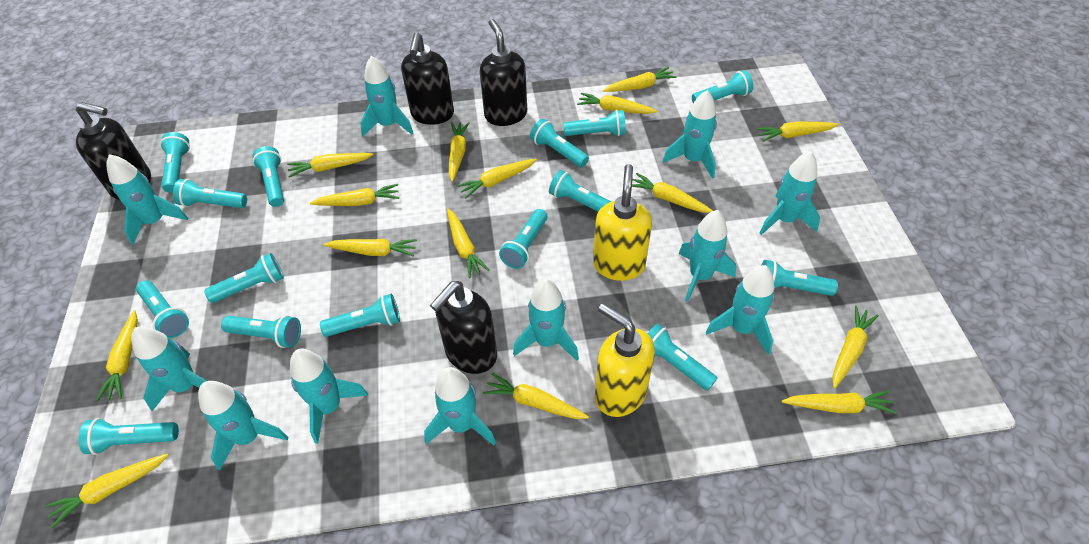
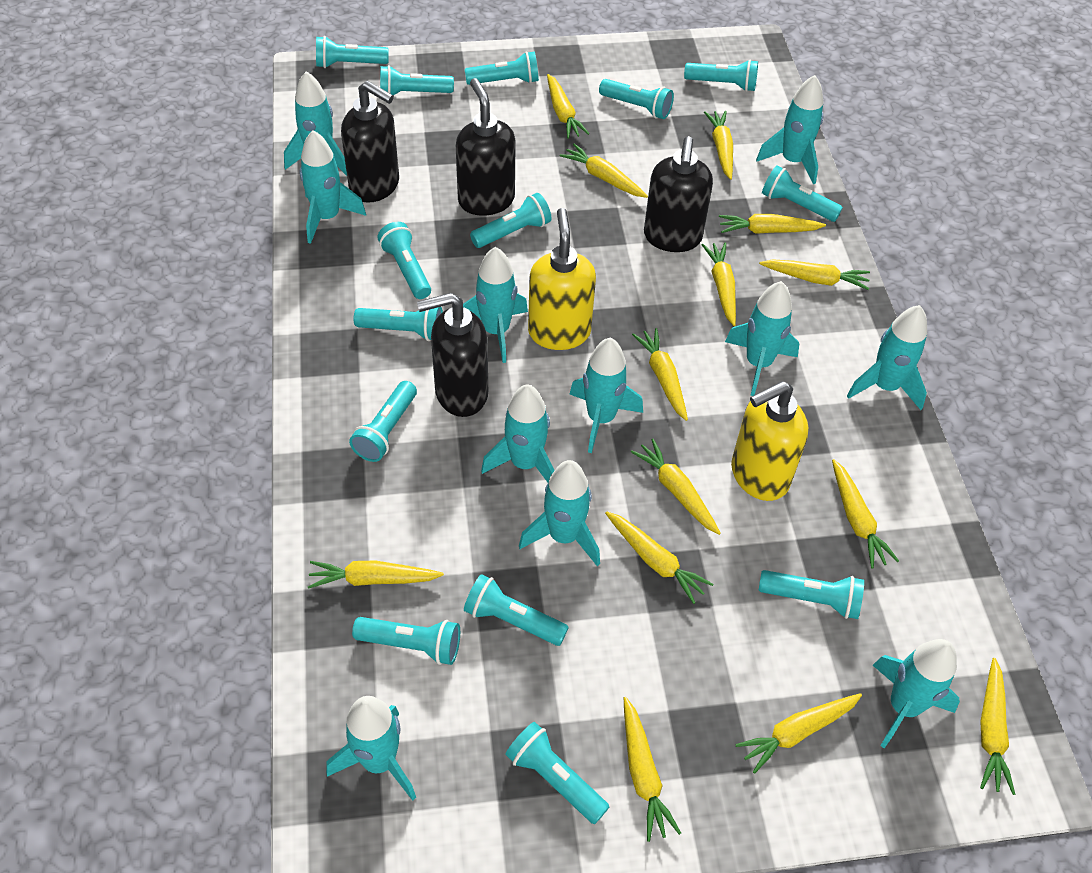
turquoise flashlight: 15 -> 14
yellow carrot: 15 -> 14

